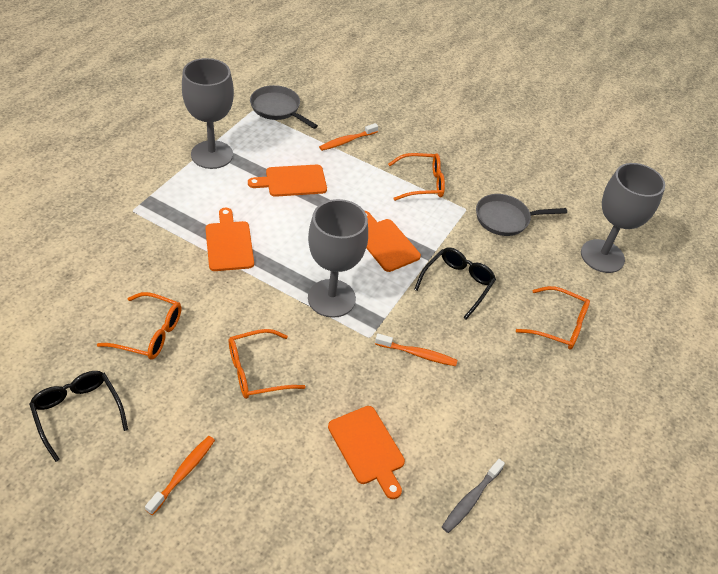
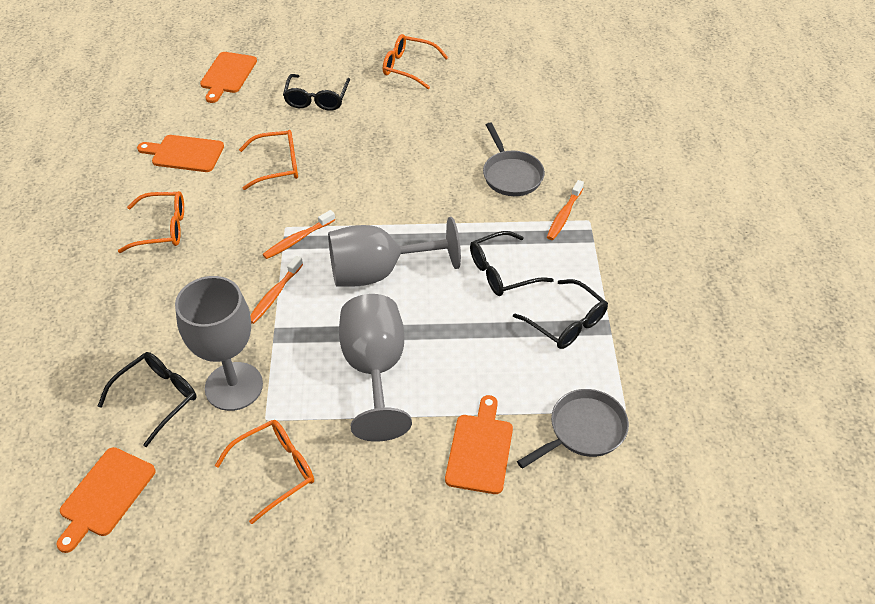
black glasses: 2 -> 4
grey toothbrush: 1 -> 0

